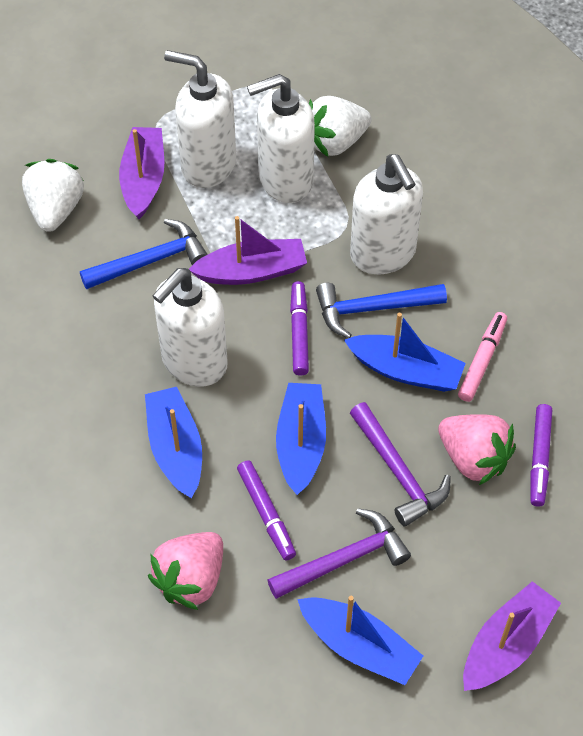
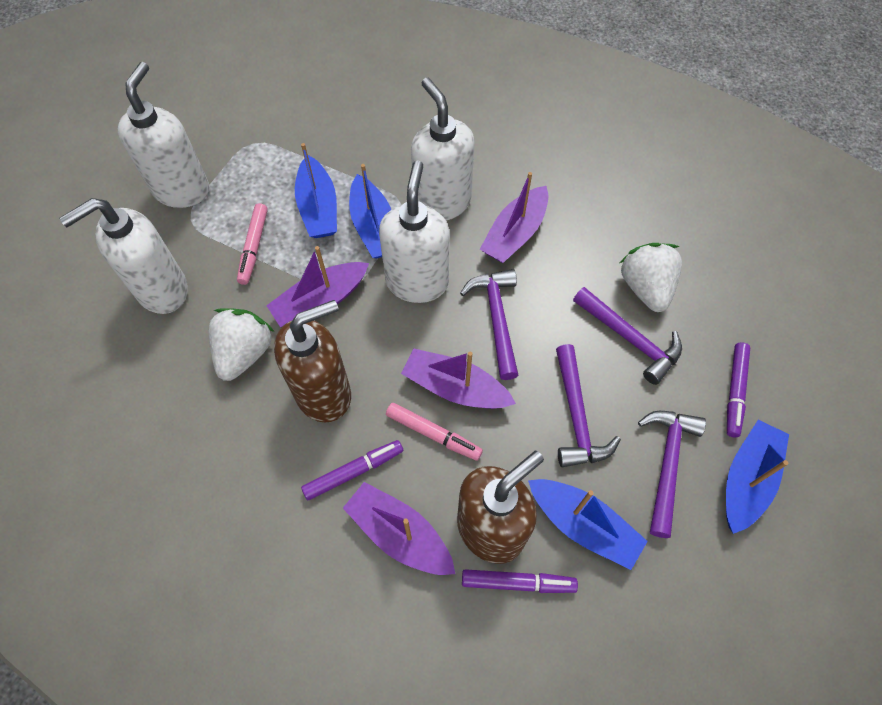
blue hammer: 2 -> 0
brown soap dispenser: 0 -> 2
pink marker: 1 -> 2
pink strawberry: 2 -> 0
purple boat: 3 -> 4
purple hammer: 2 -> 4

